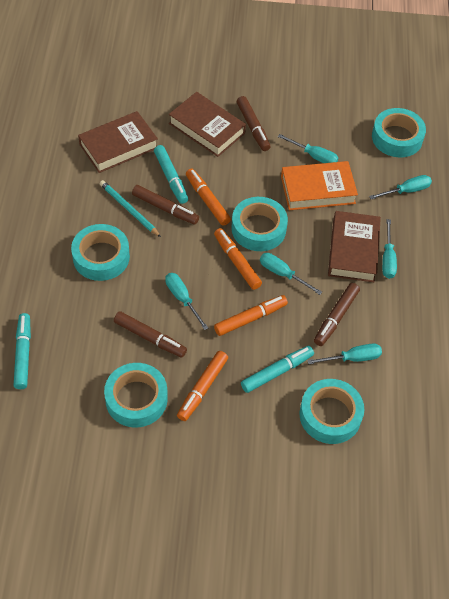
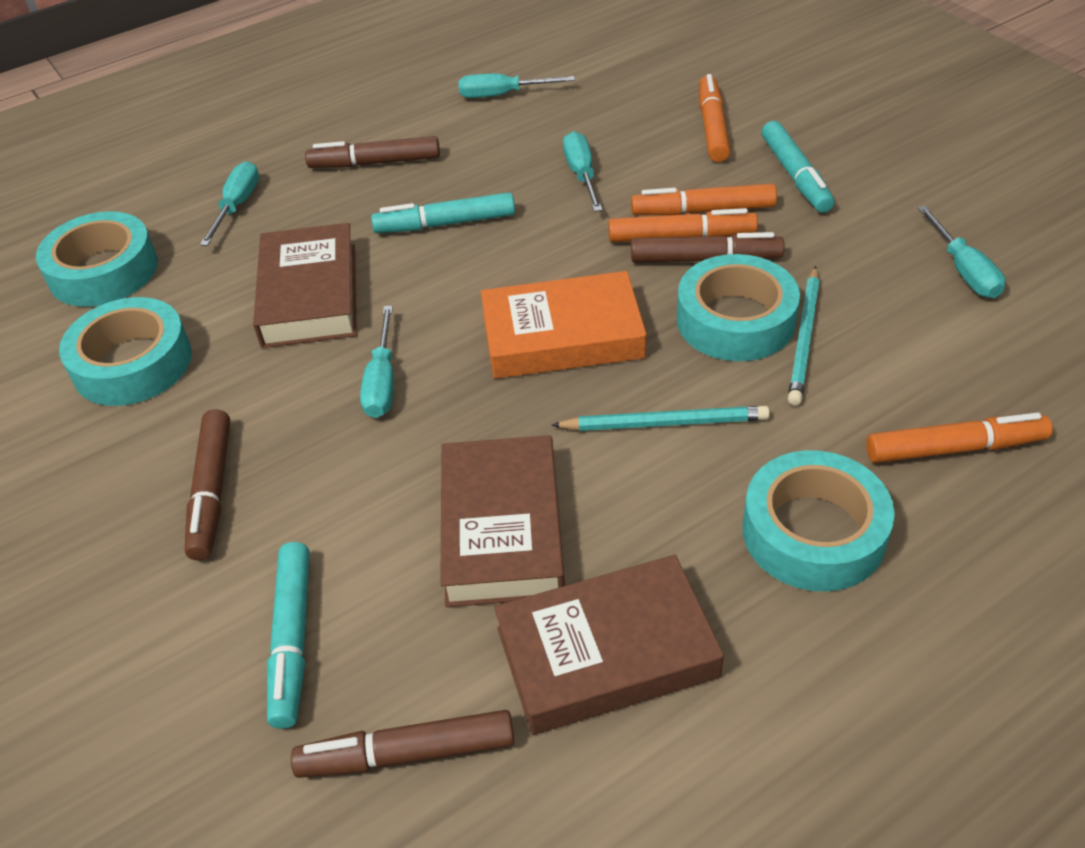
turquoise pencil: 1 -> 2
turquoise screwdriver: 6 -> 5
turquoise tape: 5 -> 4

